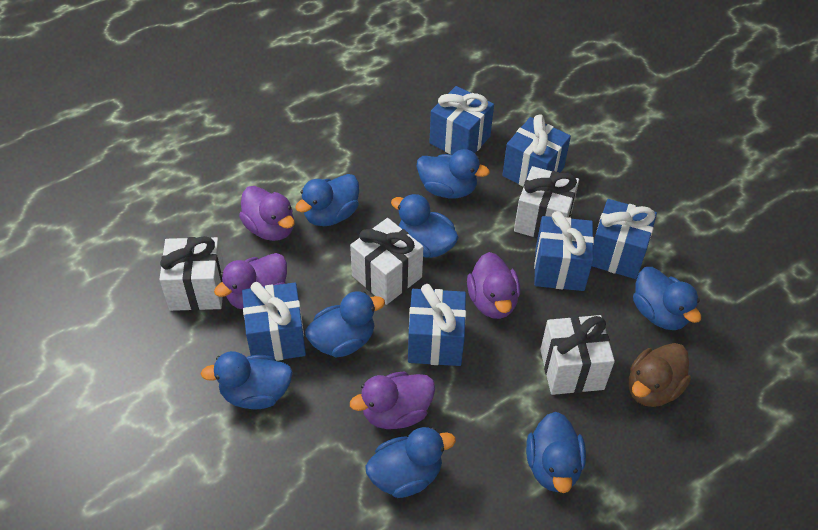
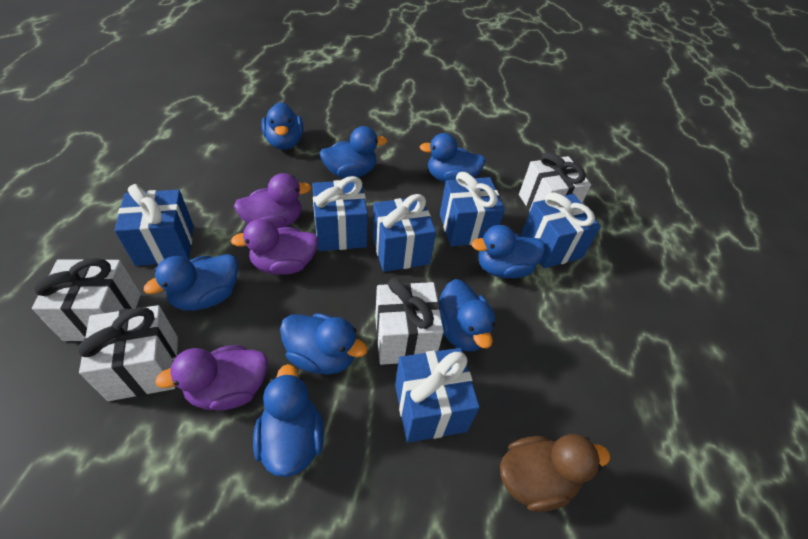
purple duck: 4 -> 3

